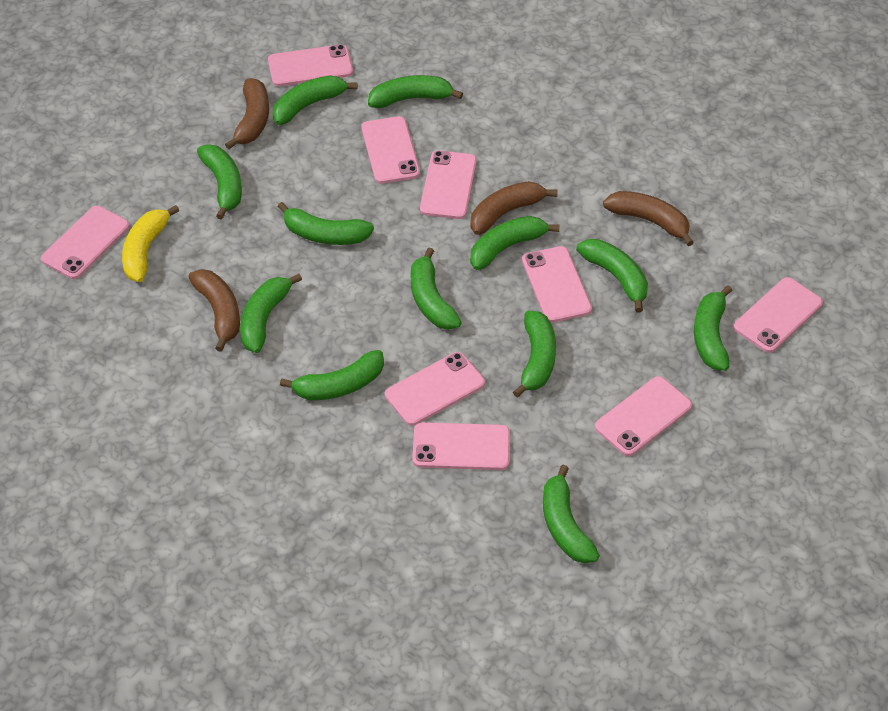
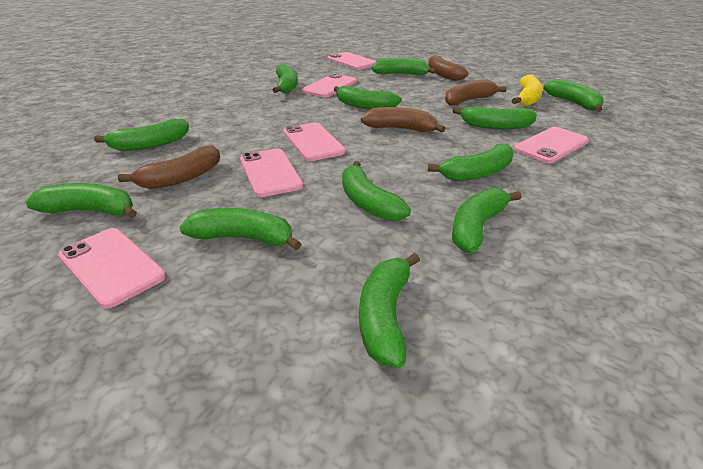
pink phone: 9 -> 6

